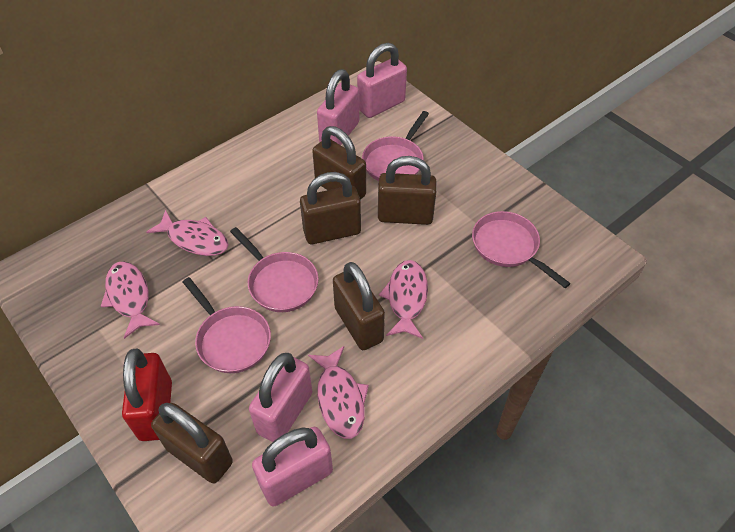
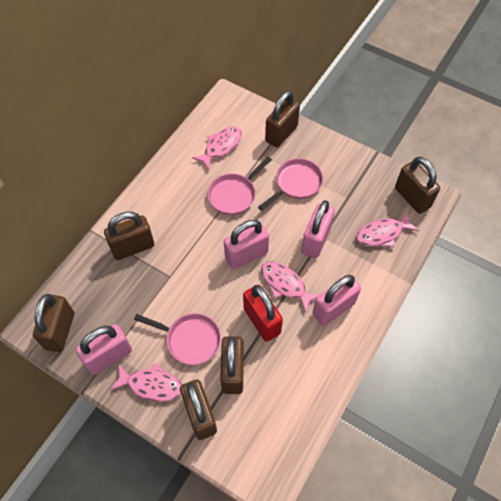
brown padlock: 5 -> 6
pink pan: 4 -> 3

